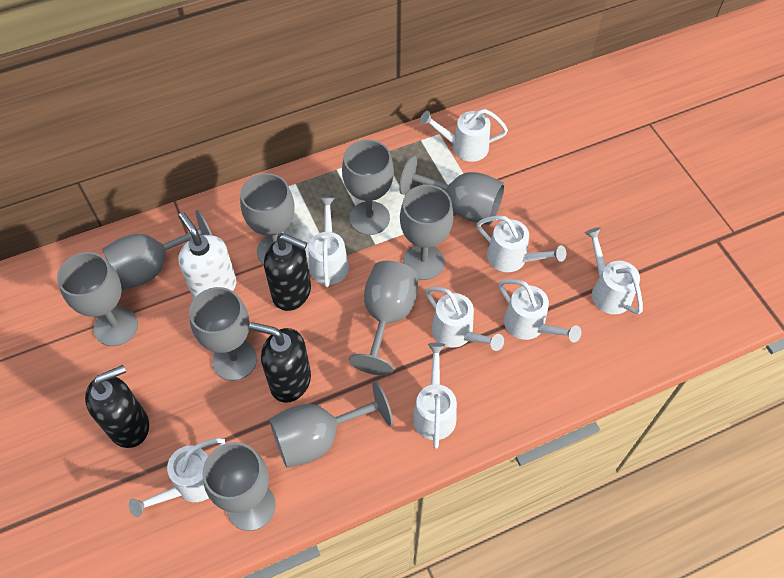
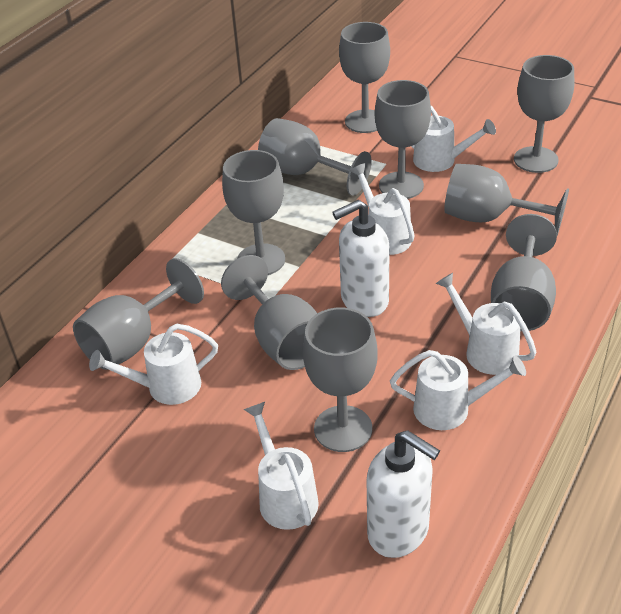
black soap dispenser: 3 -> 0
white soap dispenser: 1 -> 2
white watering can: 8 -> 6

